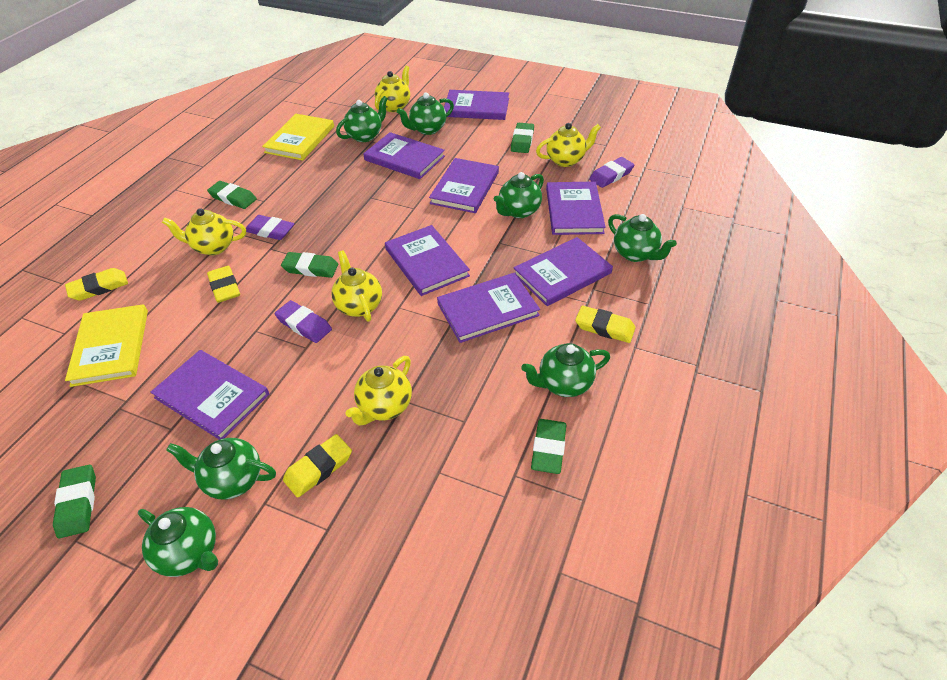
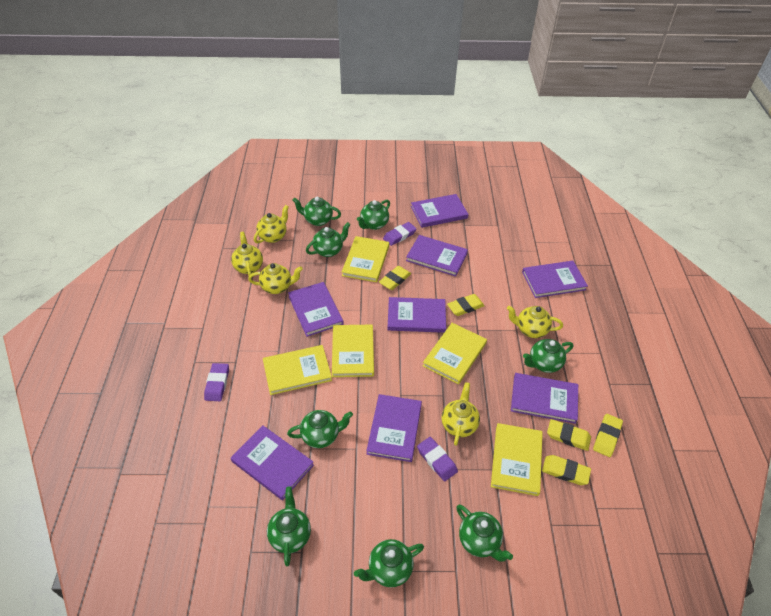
green eraser: 5 -> 0
green teapot: 7 -> 8
yellow book: 2 -> 5
yellow eraser: 4 -> 5

